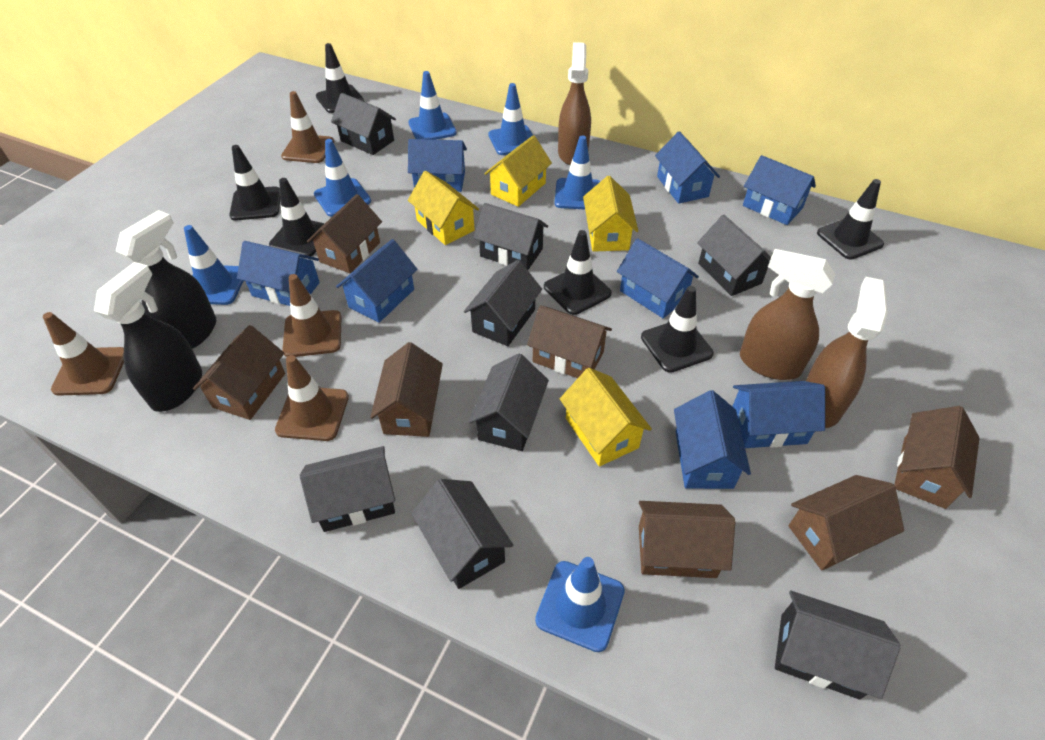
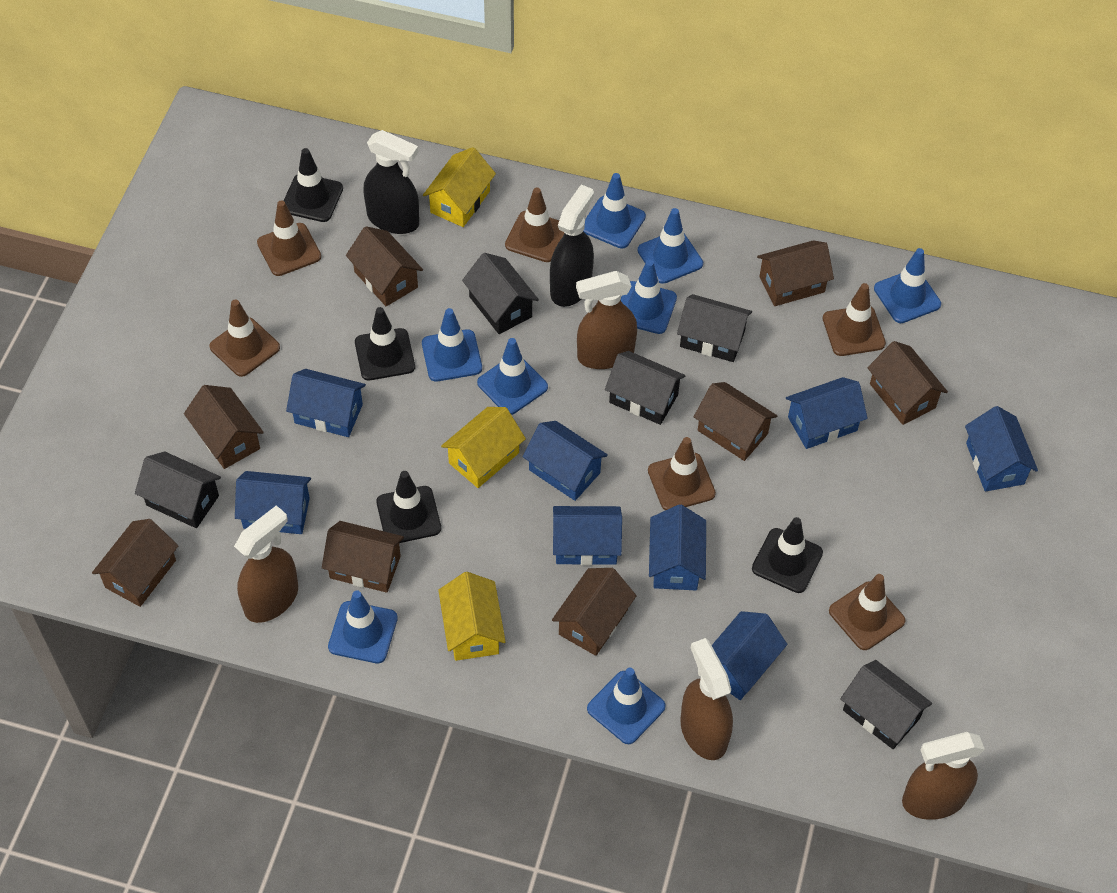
black house: 8 -> 5
black traffic cone: 6 -> 4
blue traffic cone: 6 -> 8
brown house: 7 -> 8
brown spray bottle: 3 -> 4
brown traffic cone: 4 -> 6
yellow house: 4 -> 3

